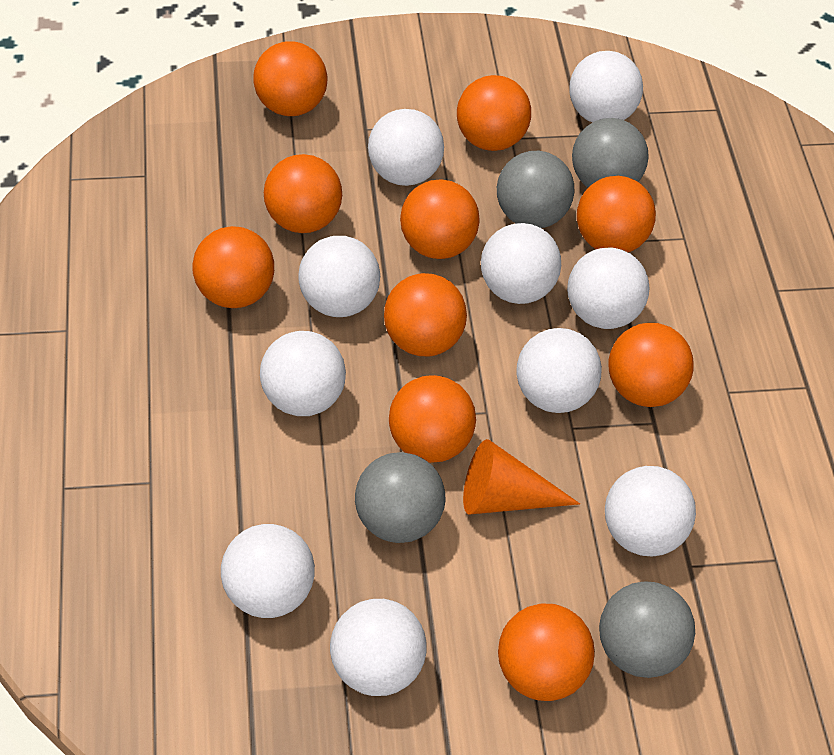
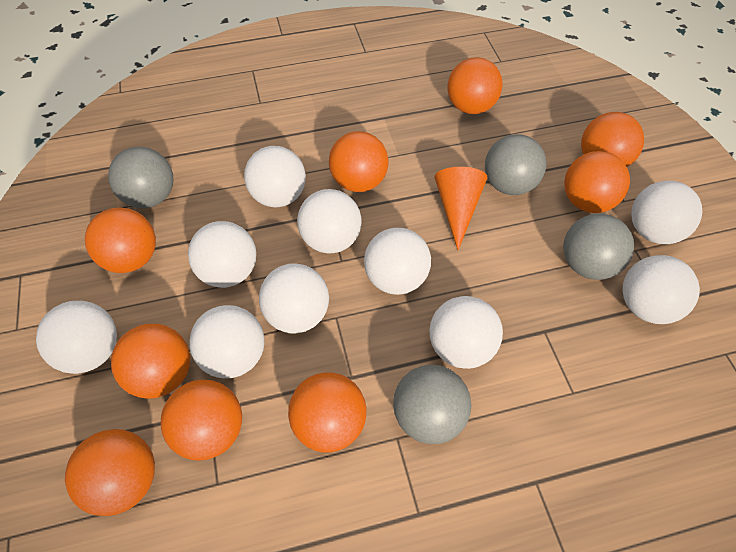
orange ball: 10 -> 9

